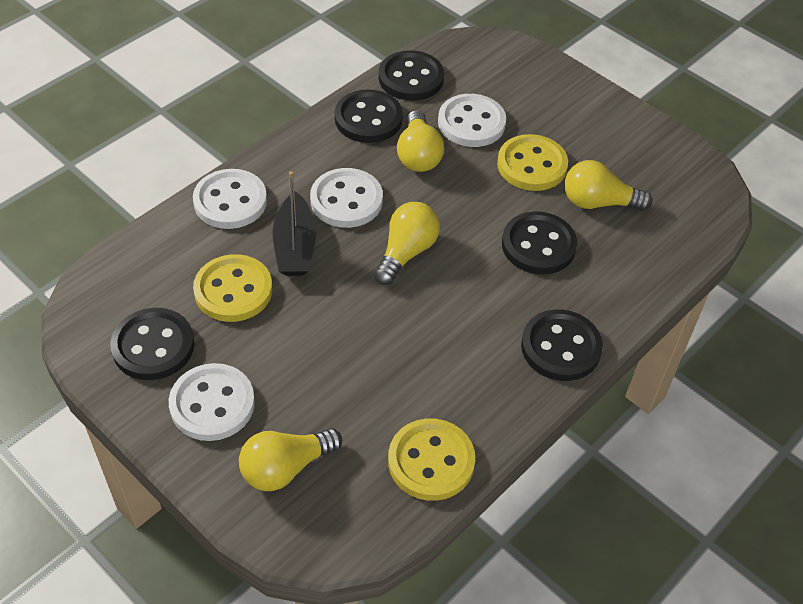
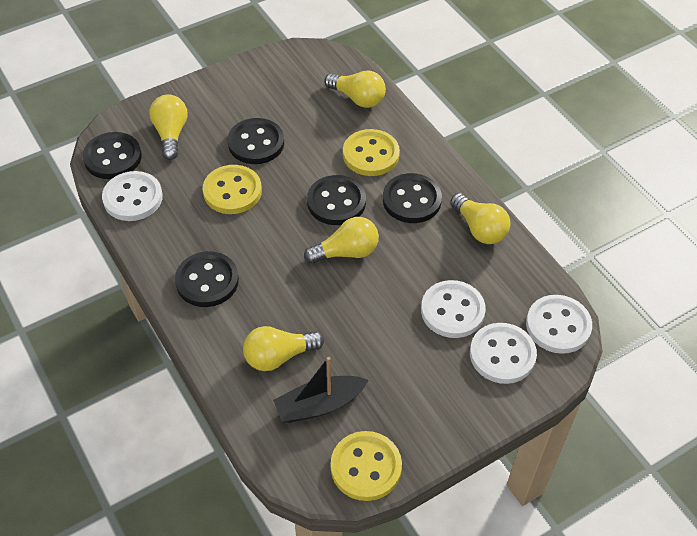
yellow light bulb: 4 -> 5

